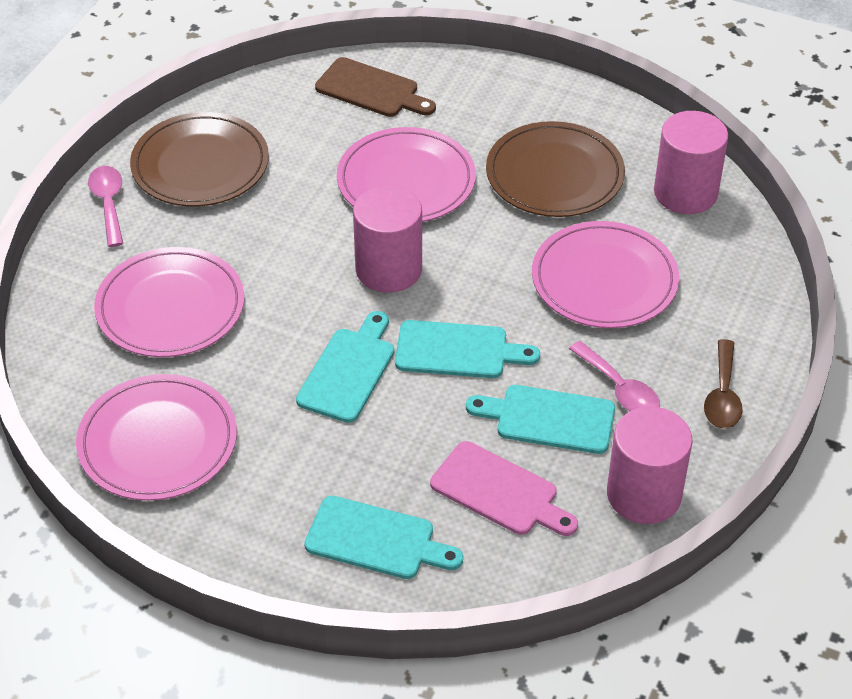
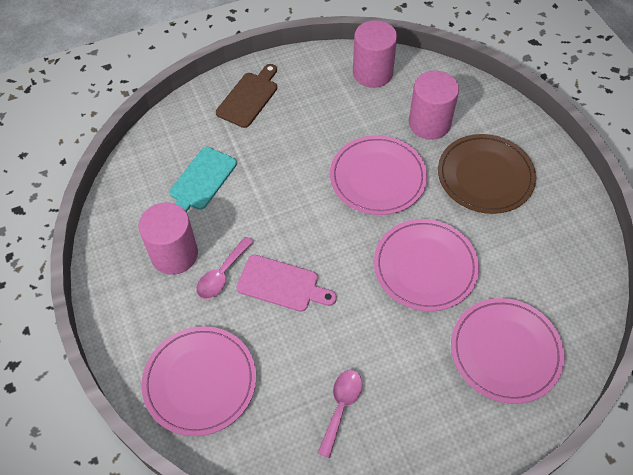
brown plate: 2 -> 1
brown spoon: 1 -> 0
turquoise cutting board: 4 -> 1

